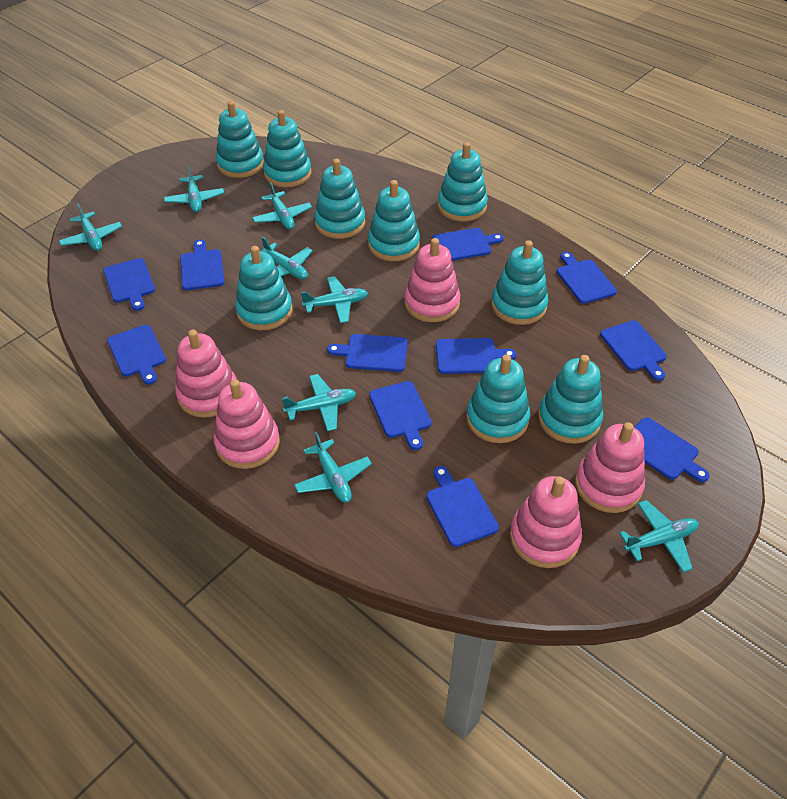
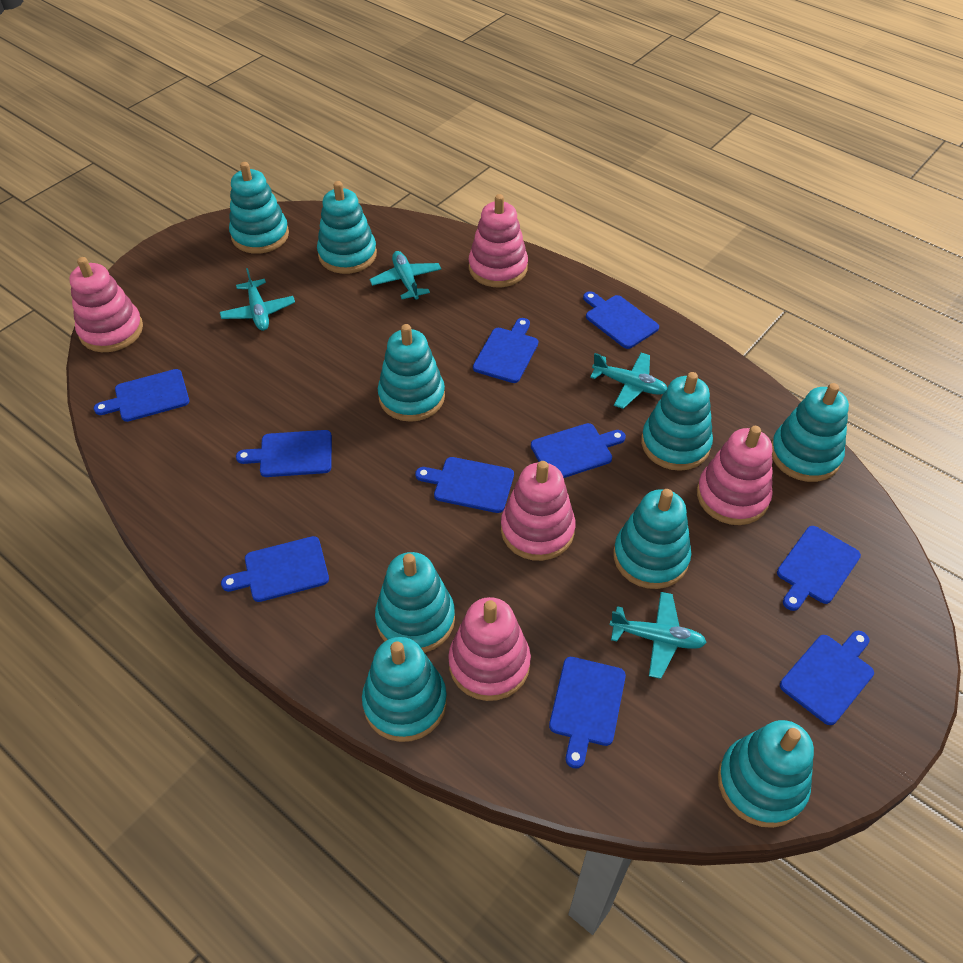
blue cutting board: 11 -> 10
turquoise plane: 8 -> 4

